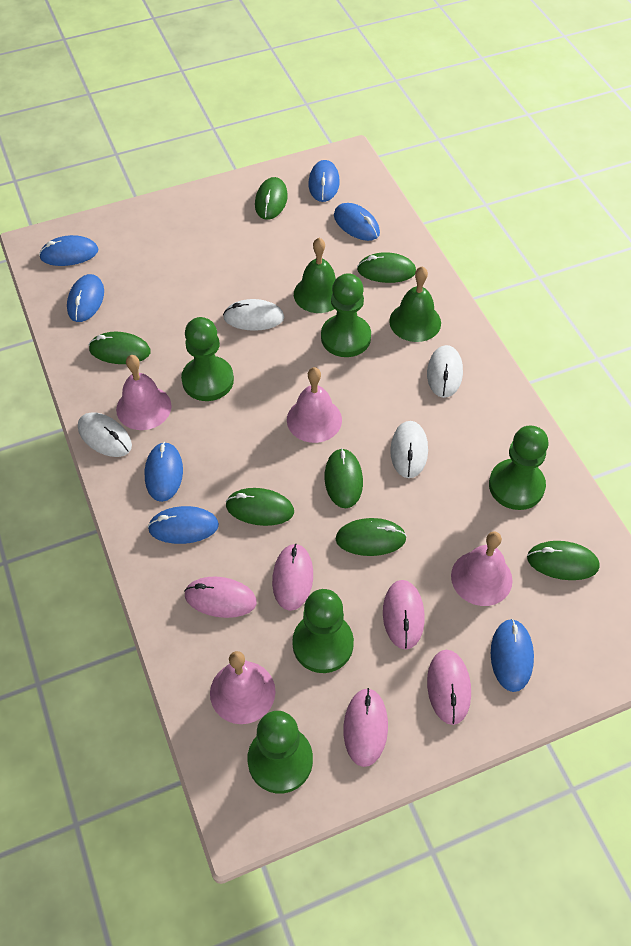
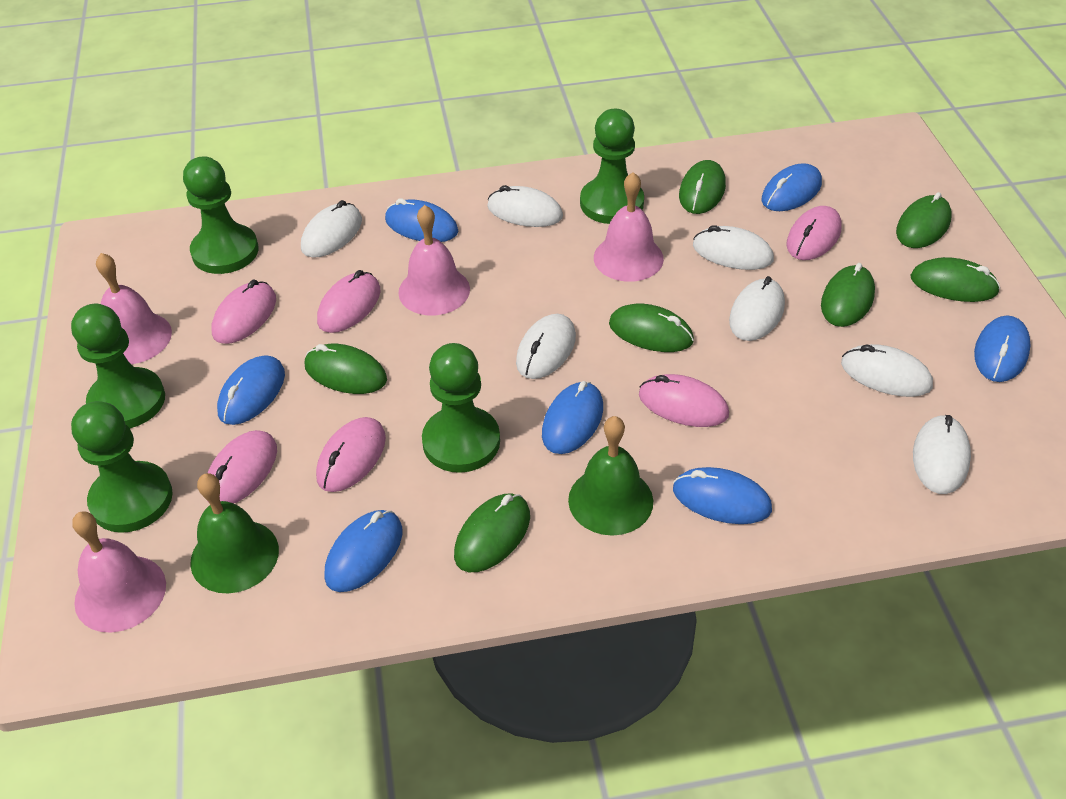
pink mouse: 5 -> 6
white mouse: 4 -> 7

